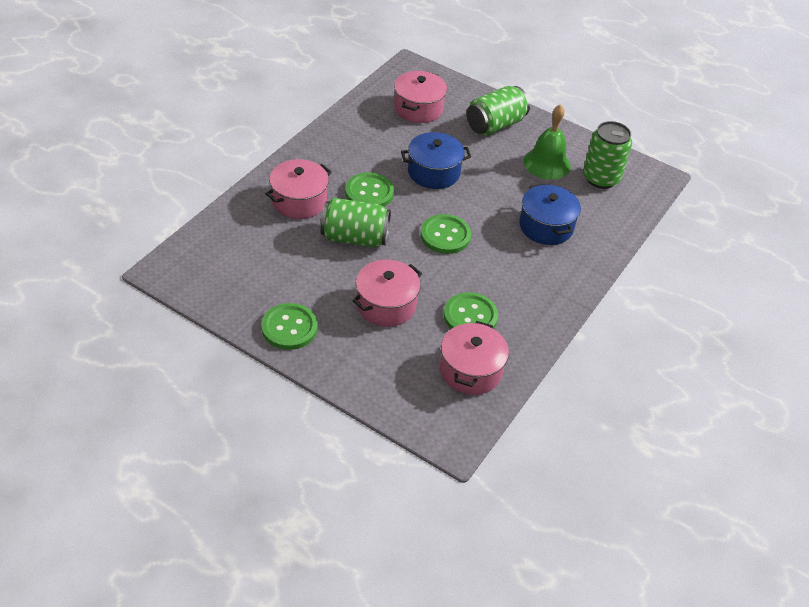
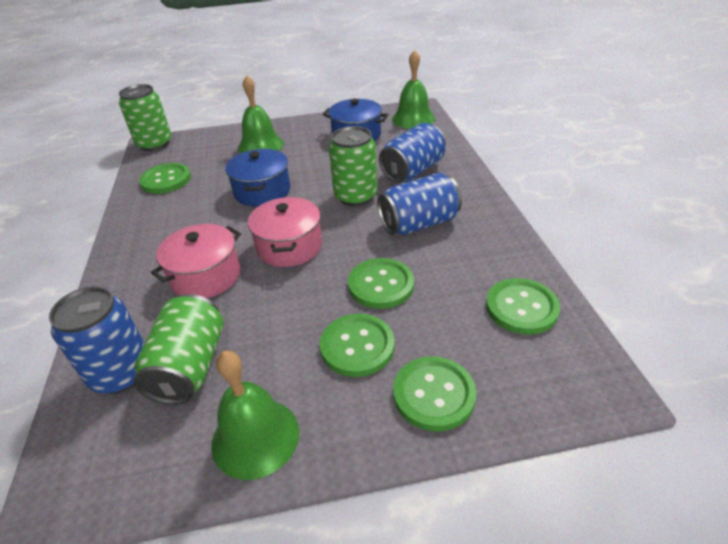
blue can: 0 -> 3
green bell: 1 -> 3
green button: 4 -> 5
pink pot: 4 -> 2

